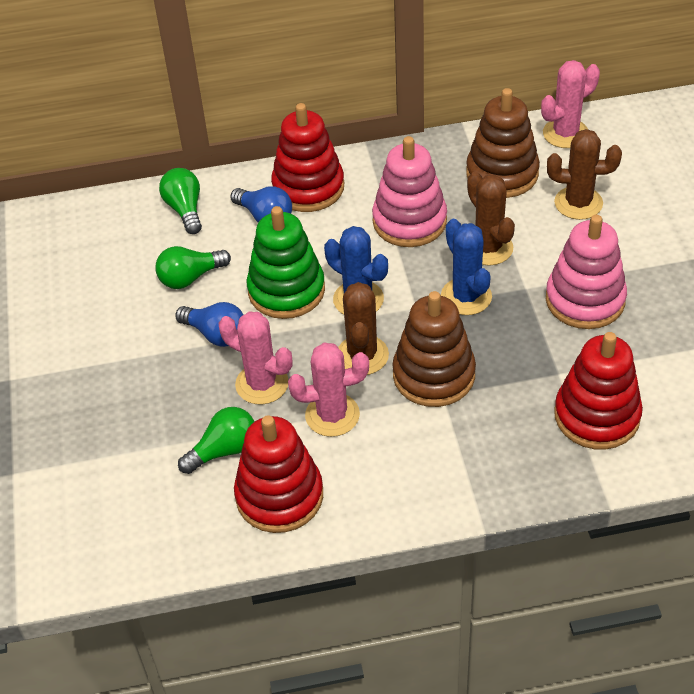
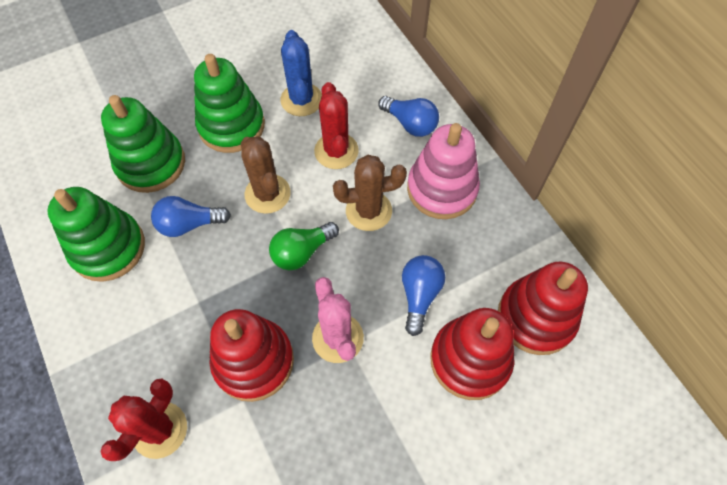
blue cactus: 2 -> 1
blue light bulb: 2 -> 3
brown cactus: 3 -> 2
brown stacking toy: 2 -> 0
green light bulb: 3 -> 1
green stacking toy: 1 -> 3
pink cactus: 3 -> 1
pink stacking toy: 2 -> 1
red cactus: 0 -> 2

